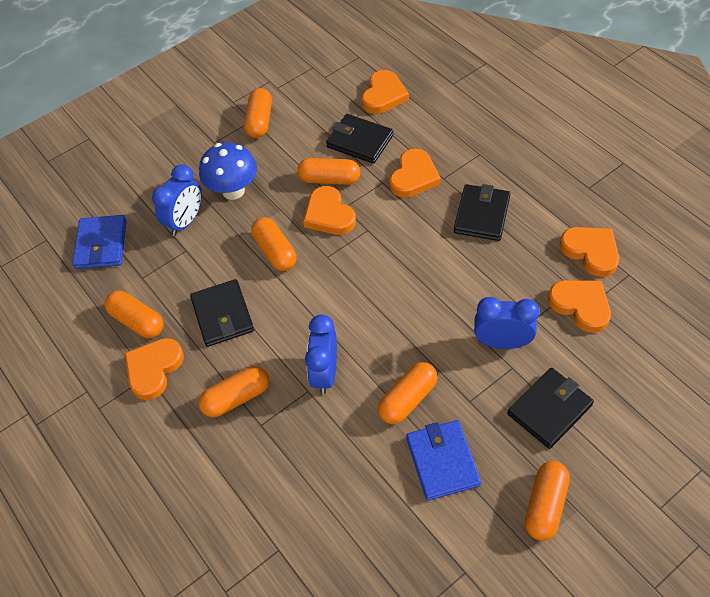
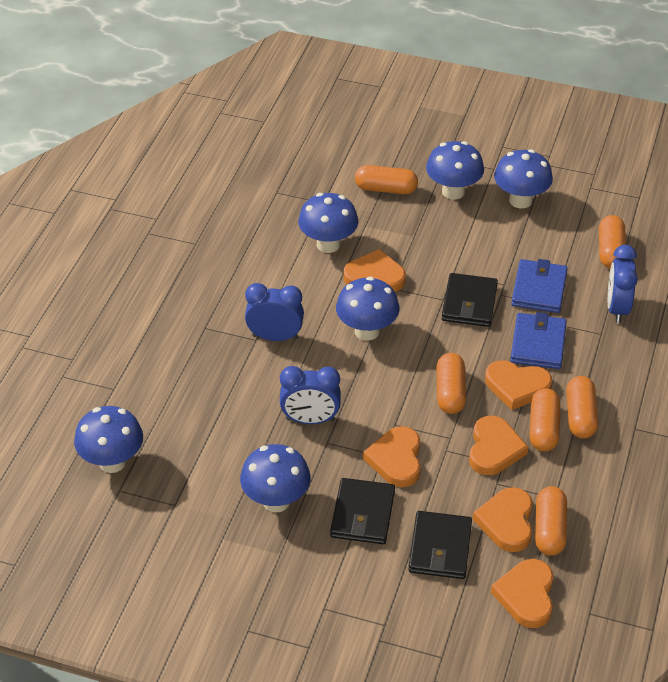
black wallet: 4 -> 3
blue mushroom: 1 -> 6
orange capsule: 7 -> 6

